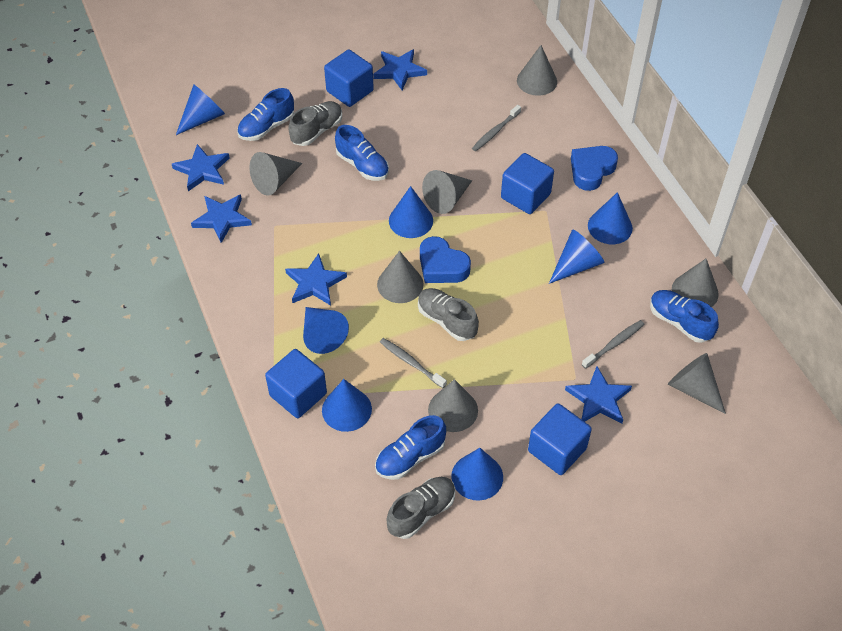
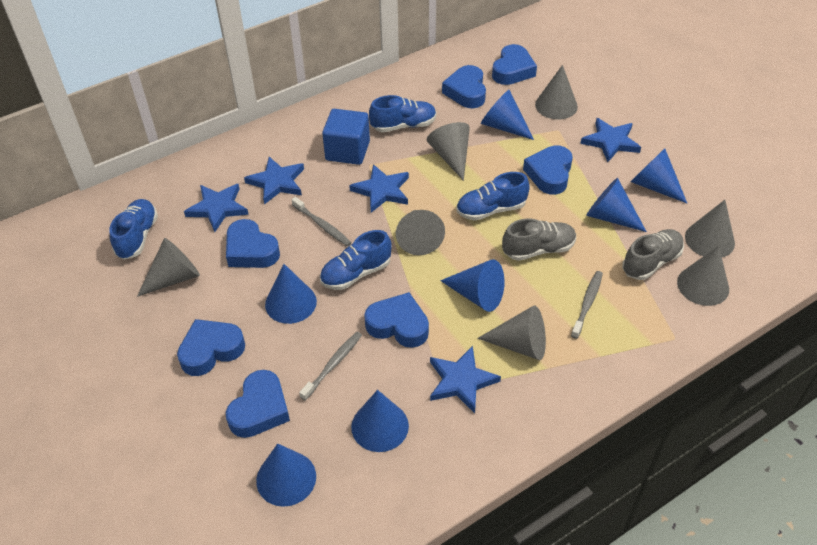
blue cube: 4 -> 1
blue heart: 2 -> 7
grey shoe: 3 -> 2

